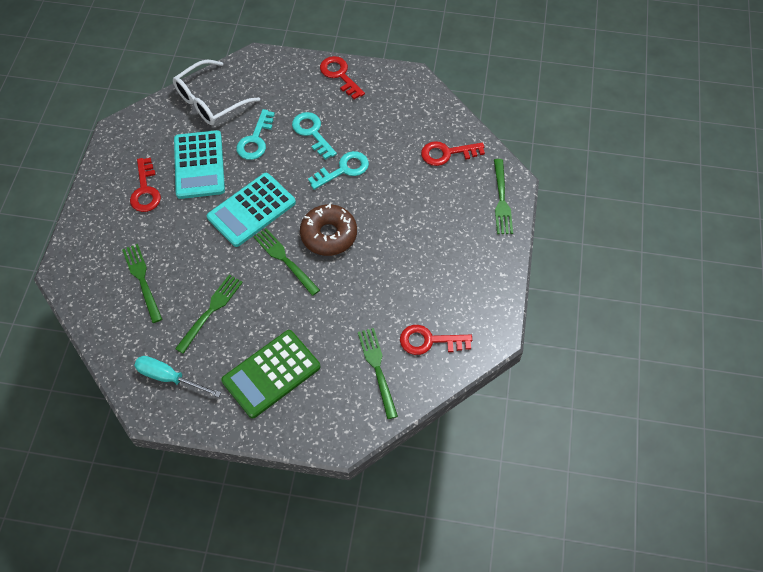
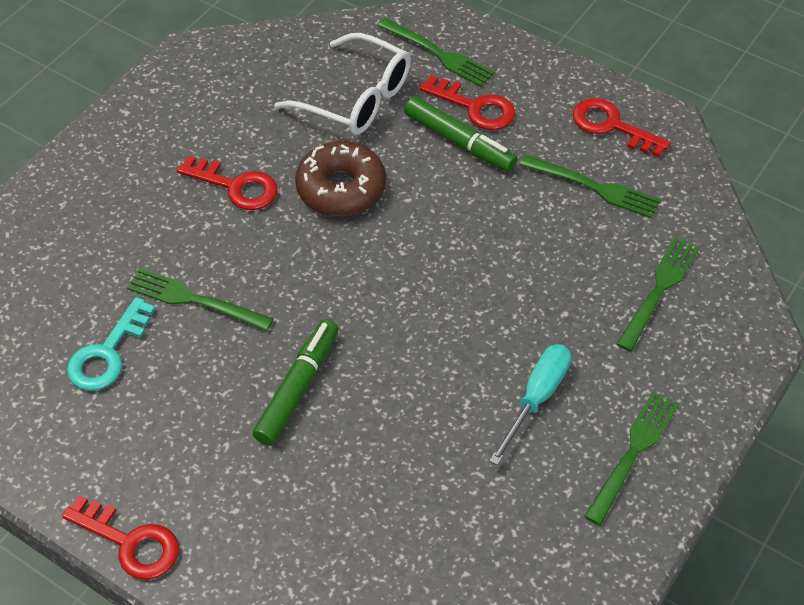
green calculator: 1 -> 0
green marker: 0 -> 2
turquoise calculator: 2 -> 0
turquoise key: 3 -> 1

